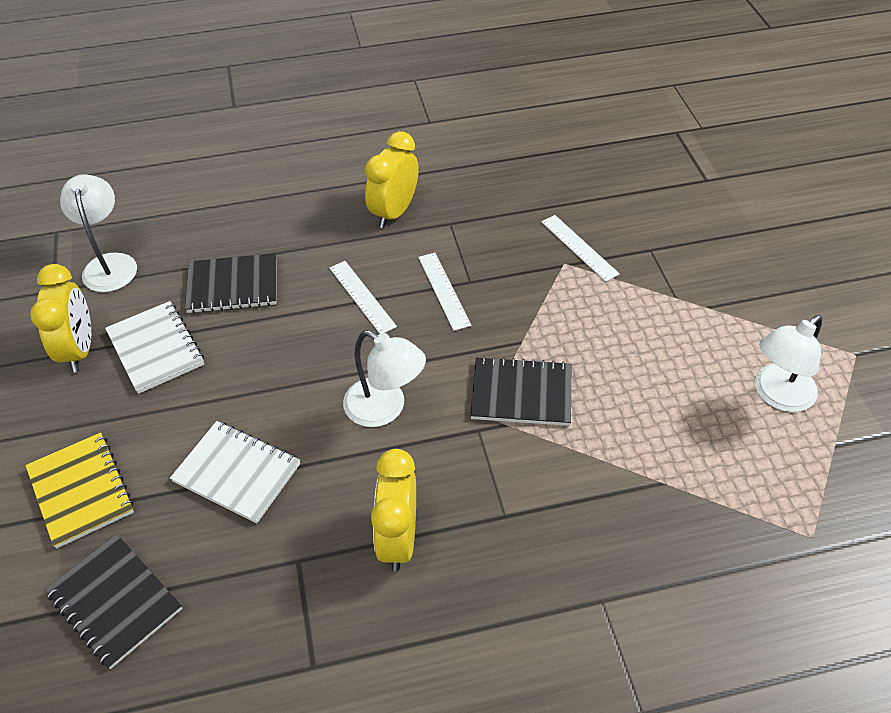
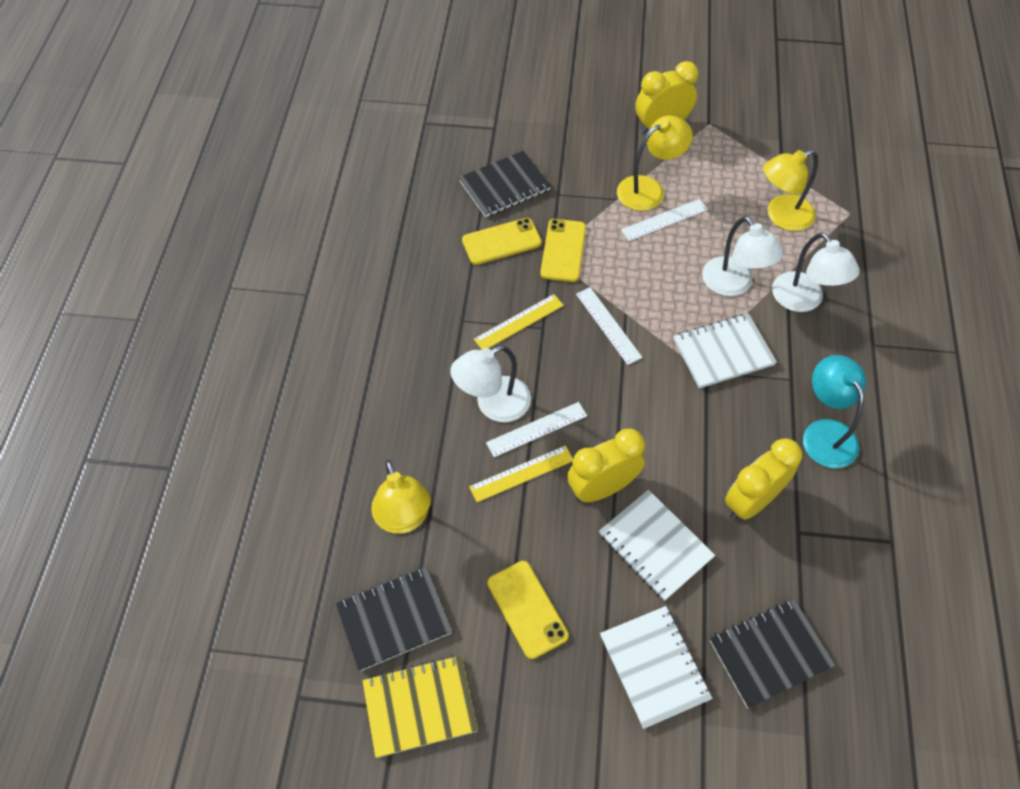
turquoise lamp: 0 -> 1
white notebook: 2 -> 3
yellow lamp: 0 -> 3
yellow phone: 0 -> 3
yellow ruler: 0 -> 2

